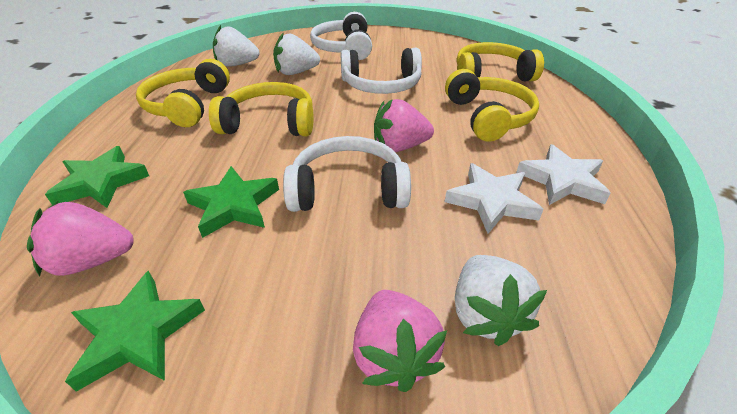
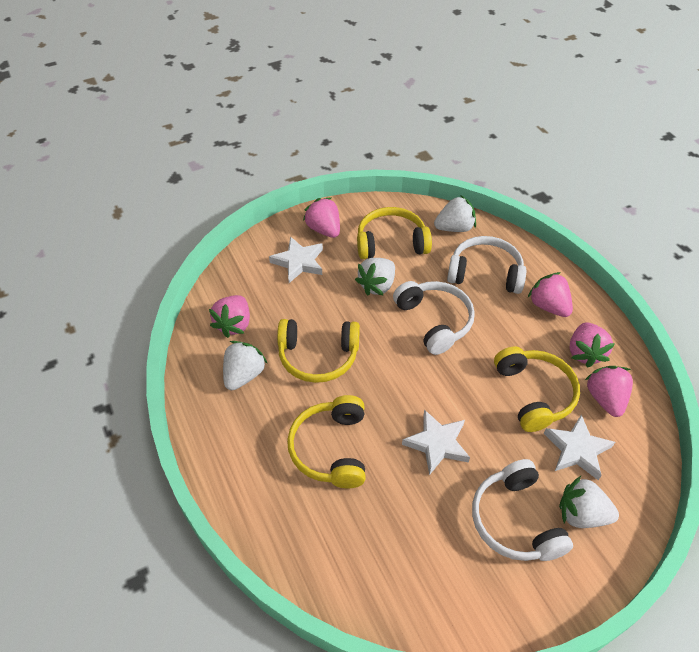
green star: 3 -> 0
pink strawberry: 3 -> 5
white star: 2 -> 3
white strawberry: 3 -> 4

